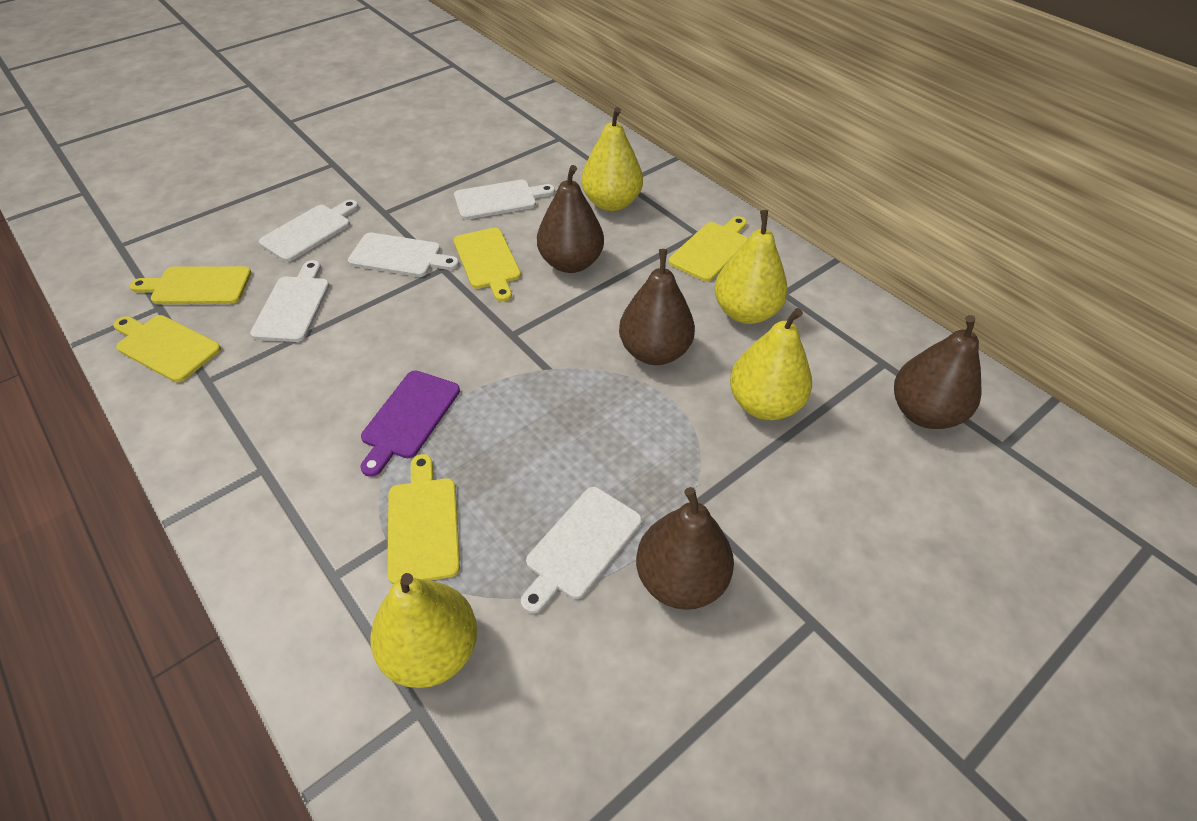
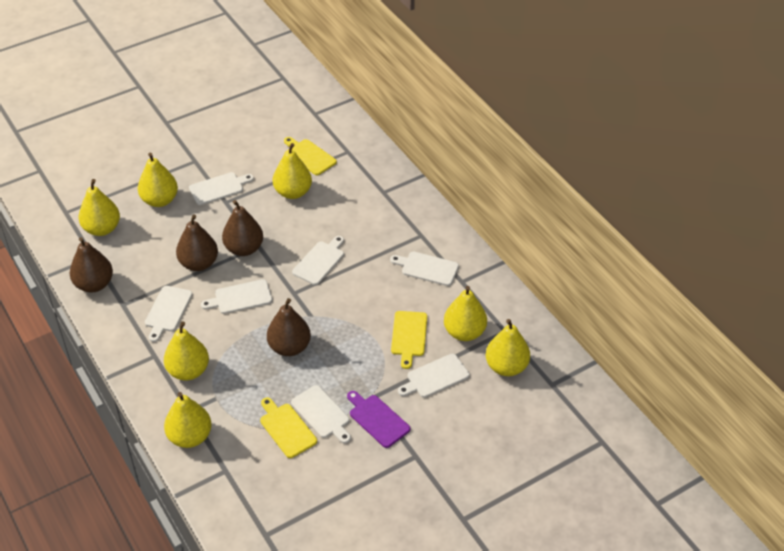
white cutting board: 5 -> 7
yellow cutting board: 5 -> 3
yellow pear: 4 -> 7

